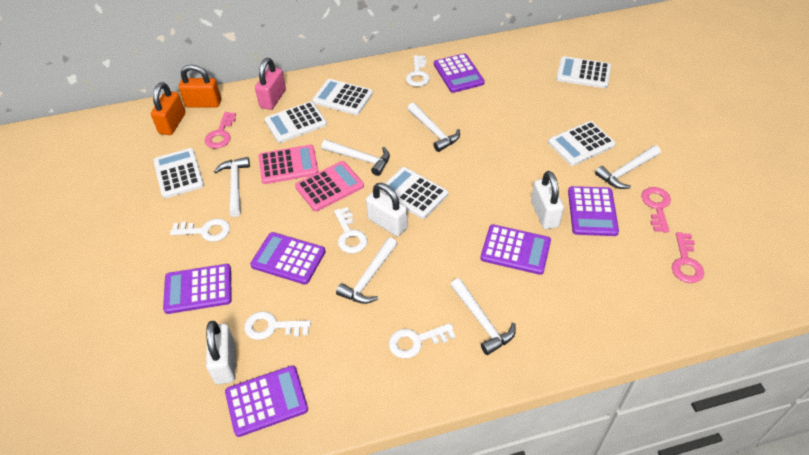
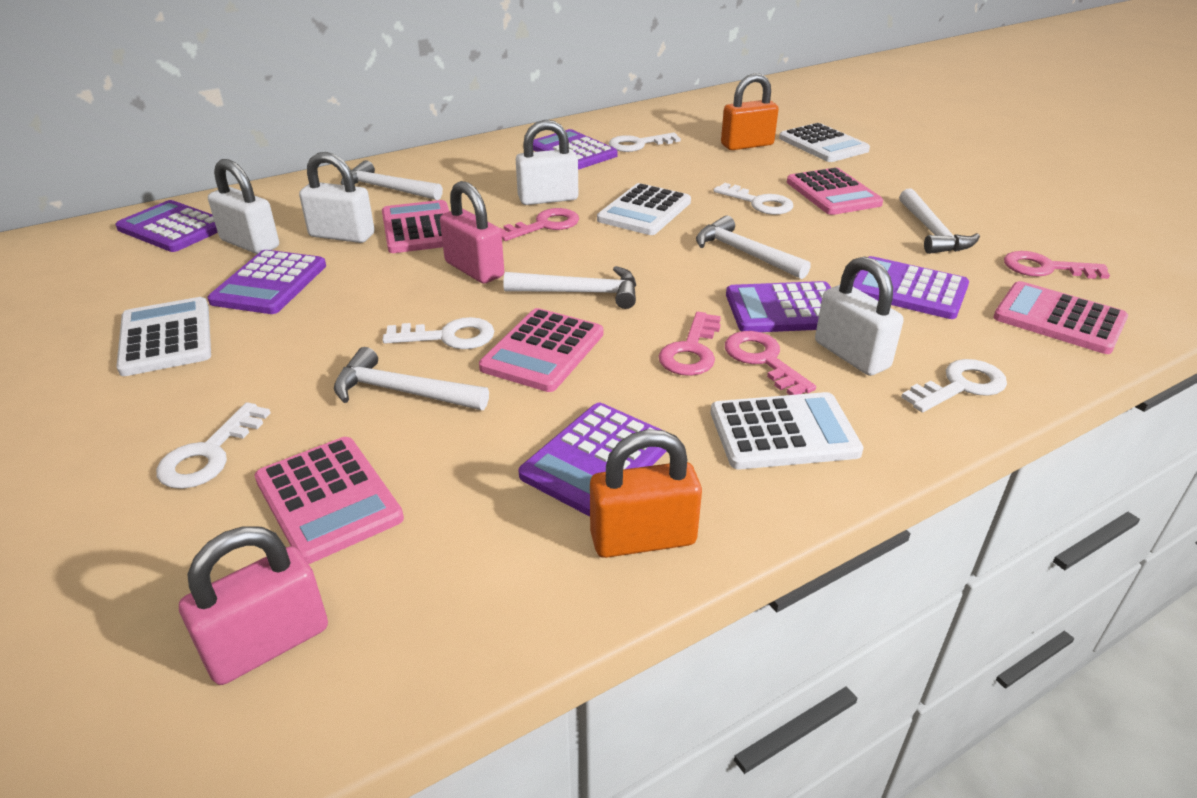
pink calculator: 2 -> 5
pink key: 3 -> 4
pink padlock: 1 -> 2
white calculator: 6 -> 4
white hammer: 6 -> 5
white padlock: 3 -> 4

